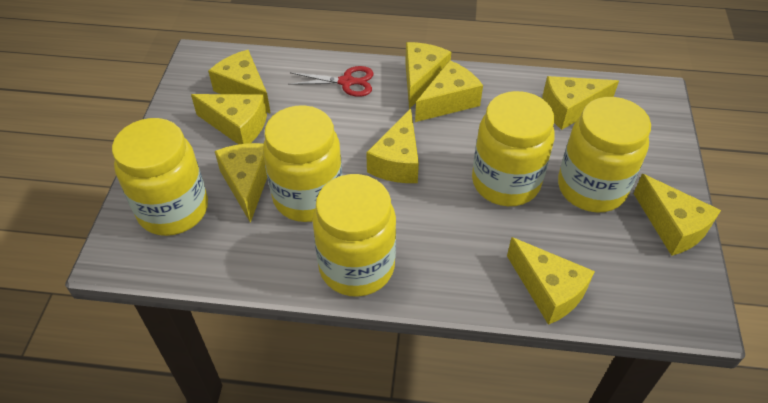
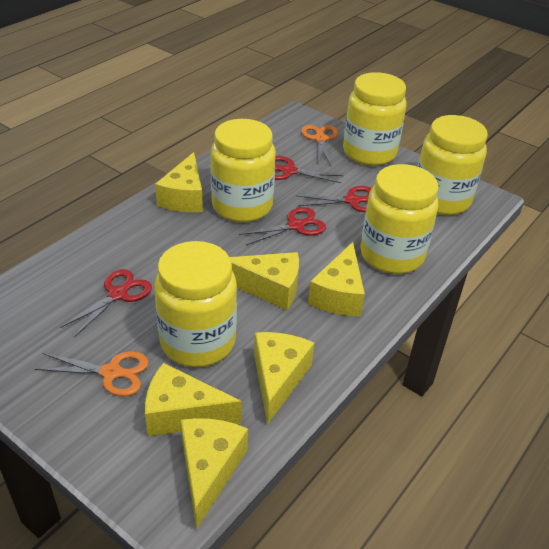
orange scissors: 0 -> 2
red scissors: 1 -> 4
yellow cheese: 9 -> 6

